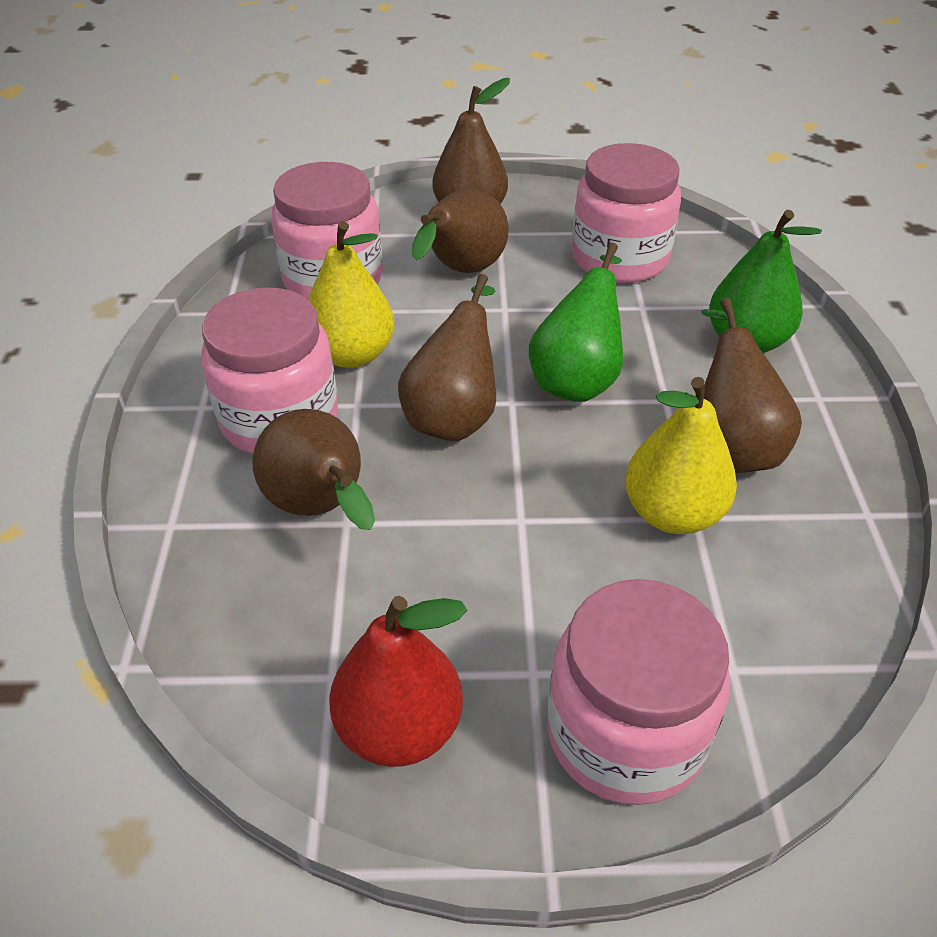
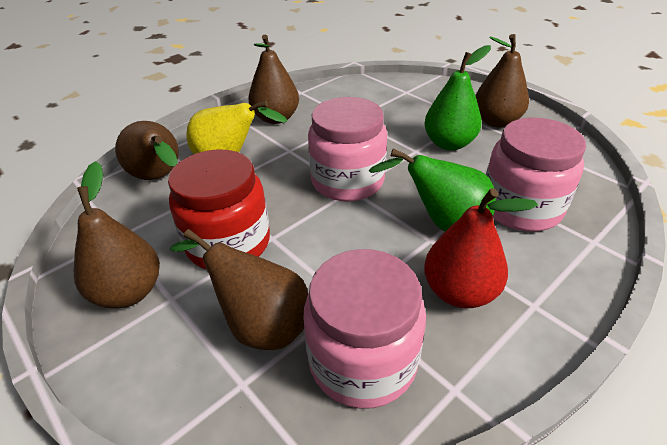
pink jar: 4 -> 3
red jar: 0 -> 1
yellow pear: 2 -> 1

